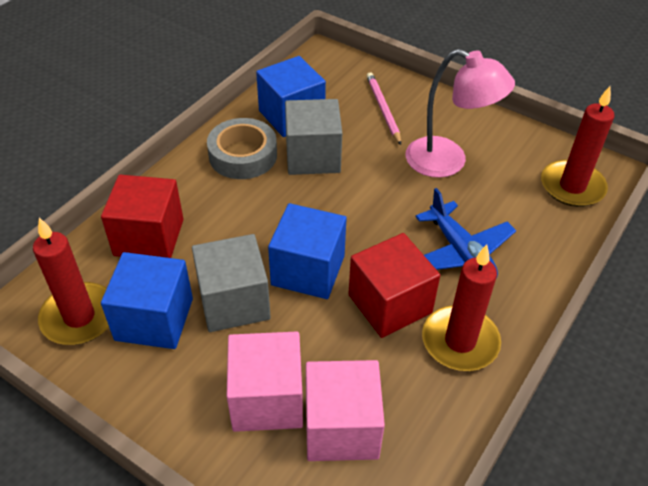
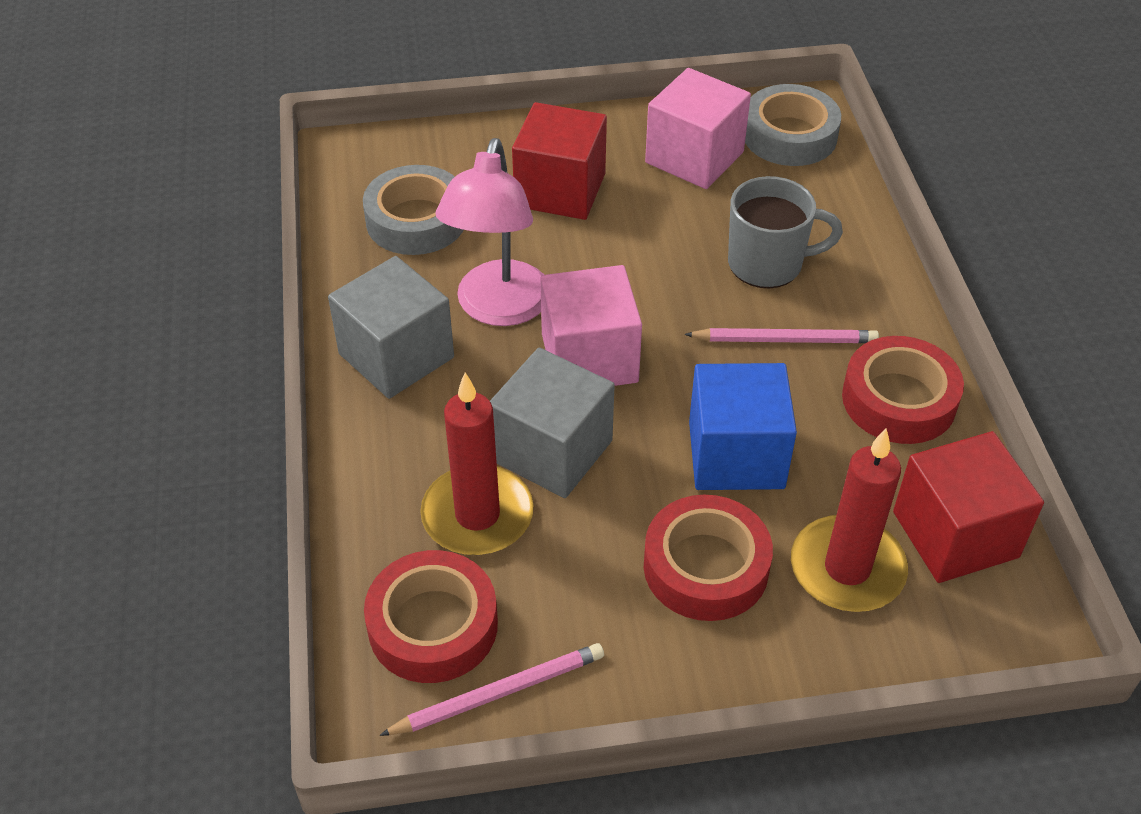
blue cube: 3 -> 1
blue plane: 1 -> 0
grey mug: 0 -> 1
grey tape: 1 -> 2
pink pencil: 1 -> 2
red candle: 3 -> 2
red tape: 0 -> 3

